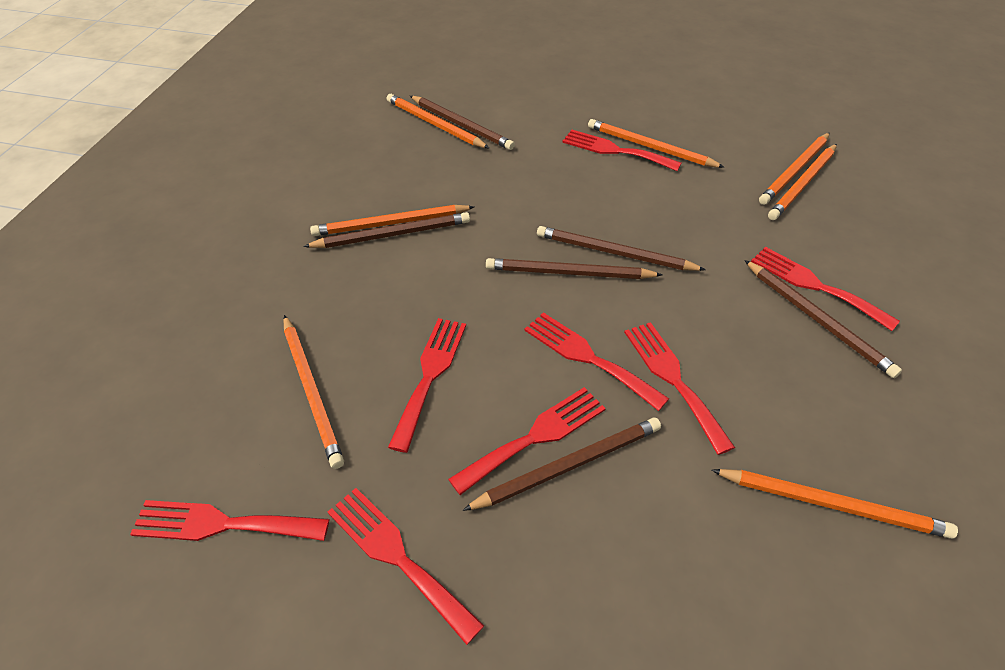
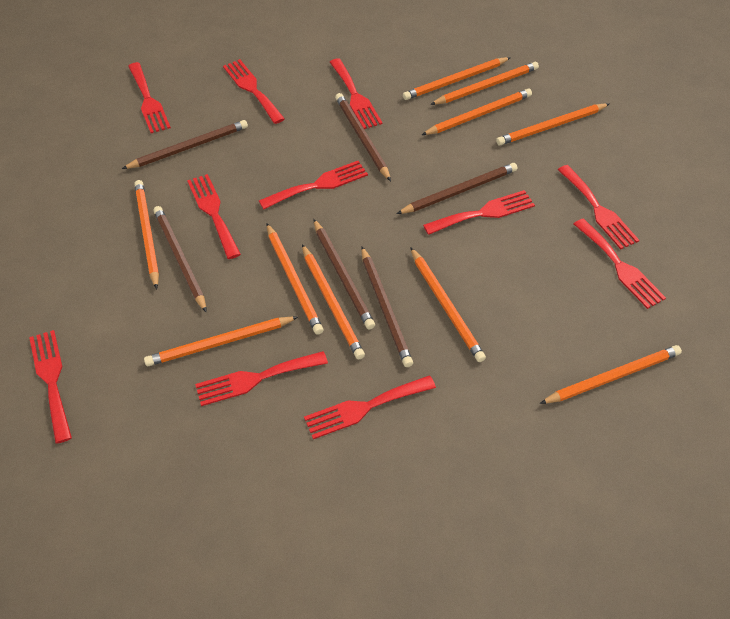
orange pencil: 7 -> 10
red fork: 8 -> 11

